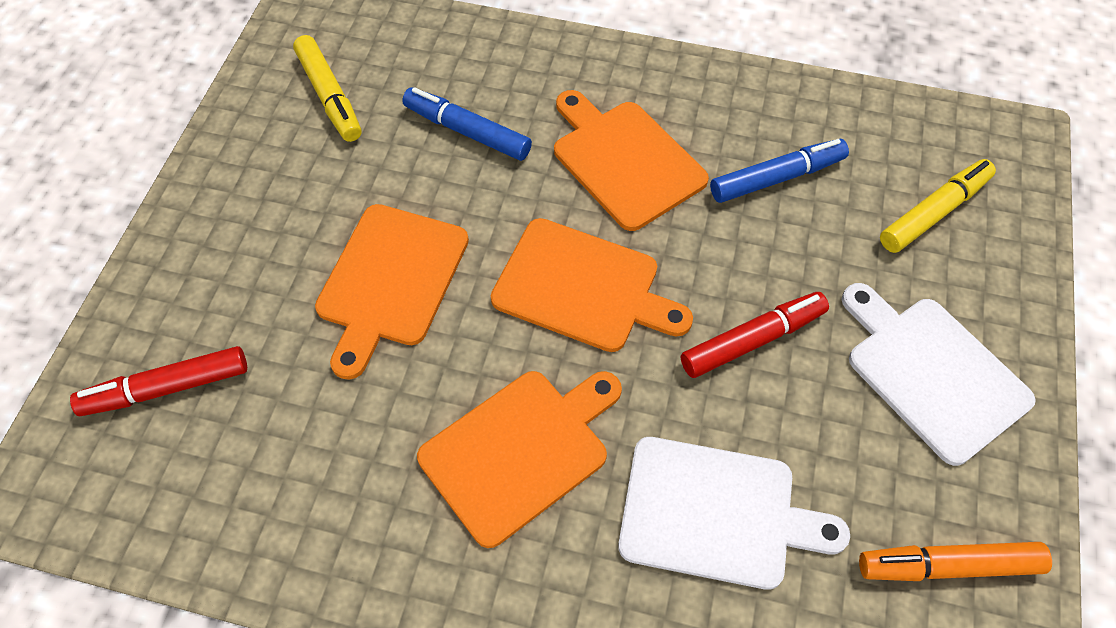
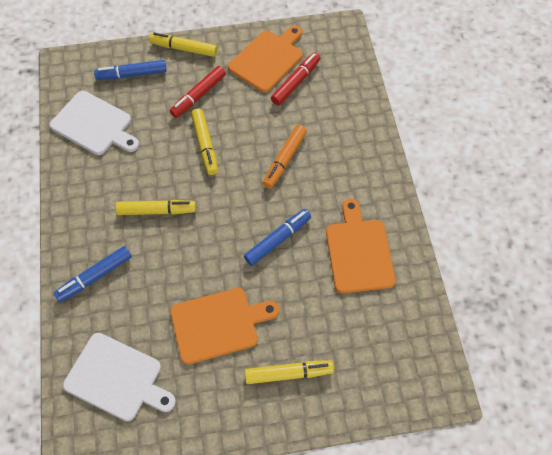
blue marker: 2 -> 3
orange cutting board: 4 -> 3
yellow marker: 2 -> 4

